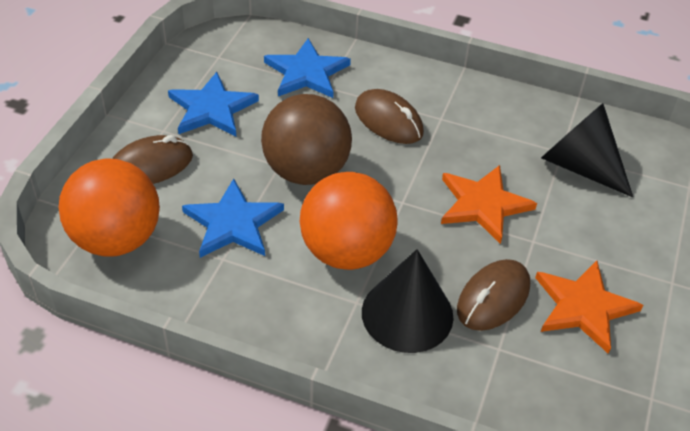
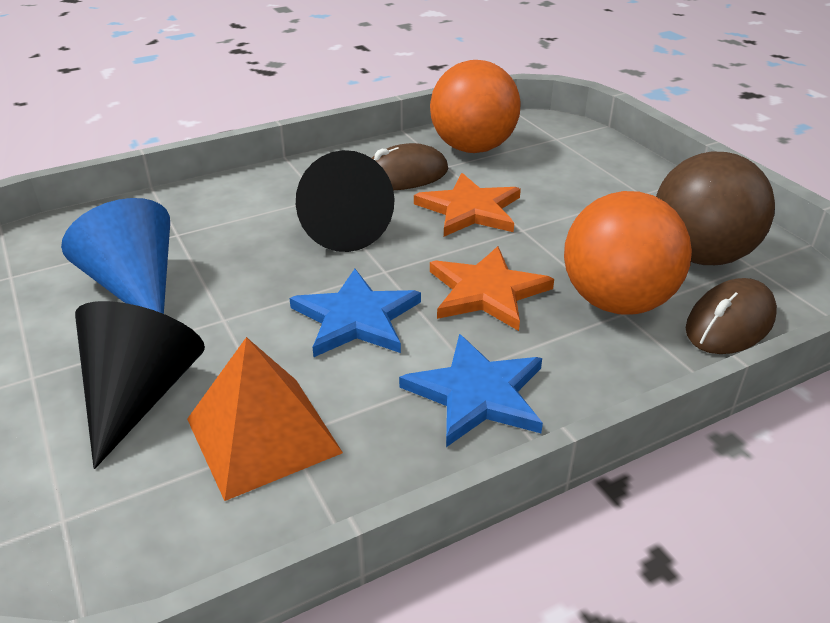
blue cone: 0 -> 1
blue star: 3 -> 2
brown mouse: 3 -> 2
orange pyramid: 0 -> 1

